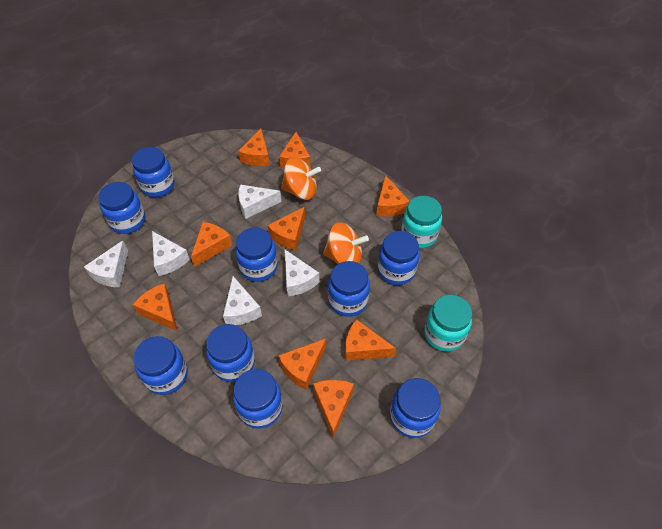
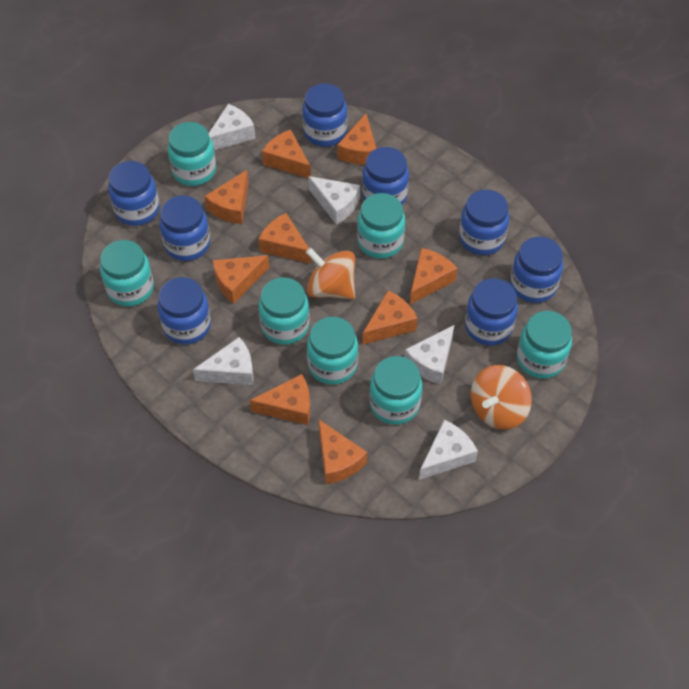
blue jar: 9 -> 8
turquoise jar: 2 -> 7

